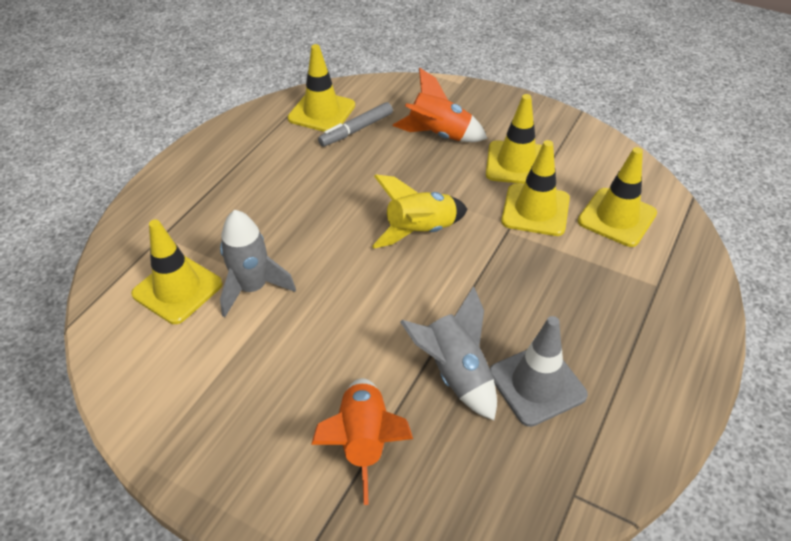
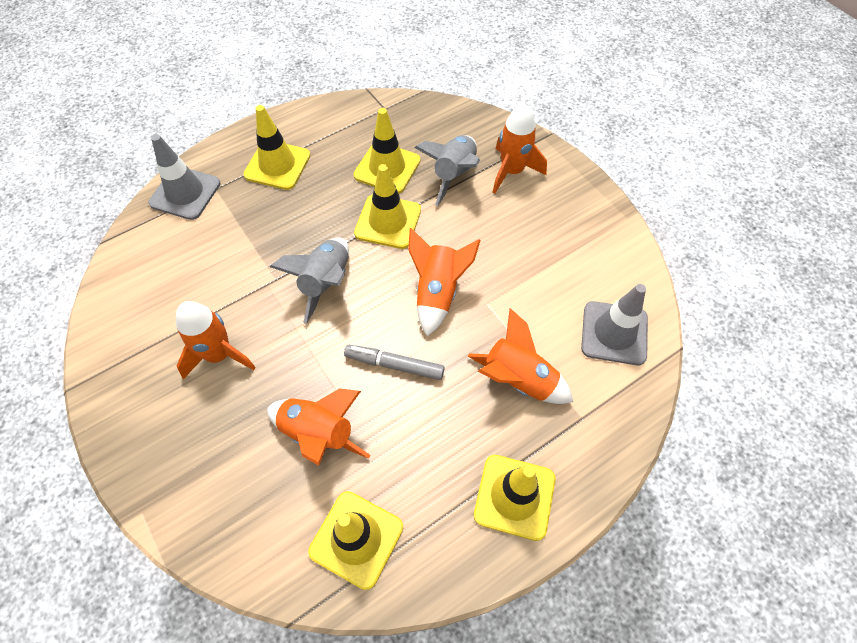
grey traffic cone: 1 -> 2
orange rocket: 2 -> 5
yellow rocket: 1 -> 0

